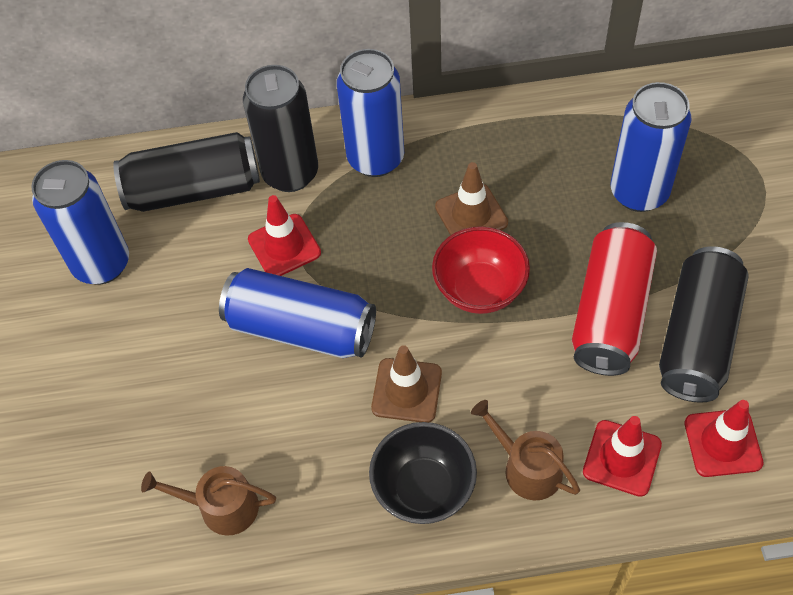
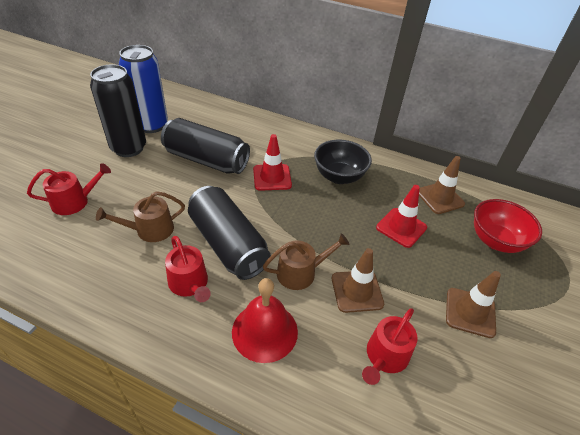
blue can: 4 -> 1
brown traffic cone: 2 -> 3
red bell: 0 -> 1
red can: 1 -> 0
red traffic cone: 3 -> 2
red watering can: 0 -> 3

